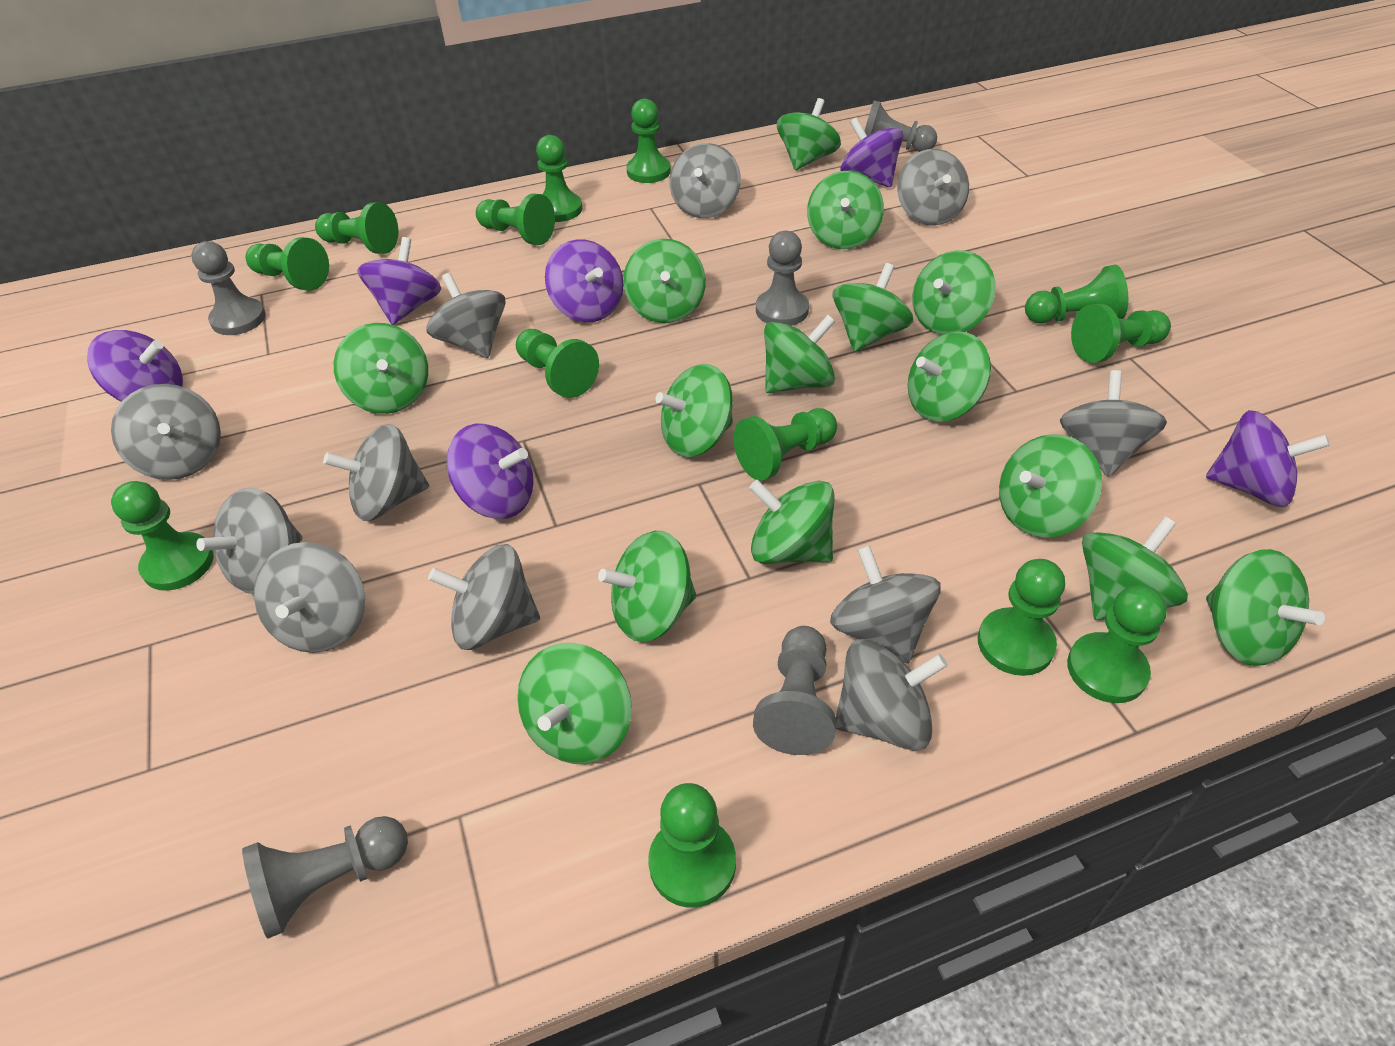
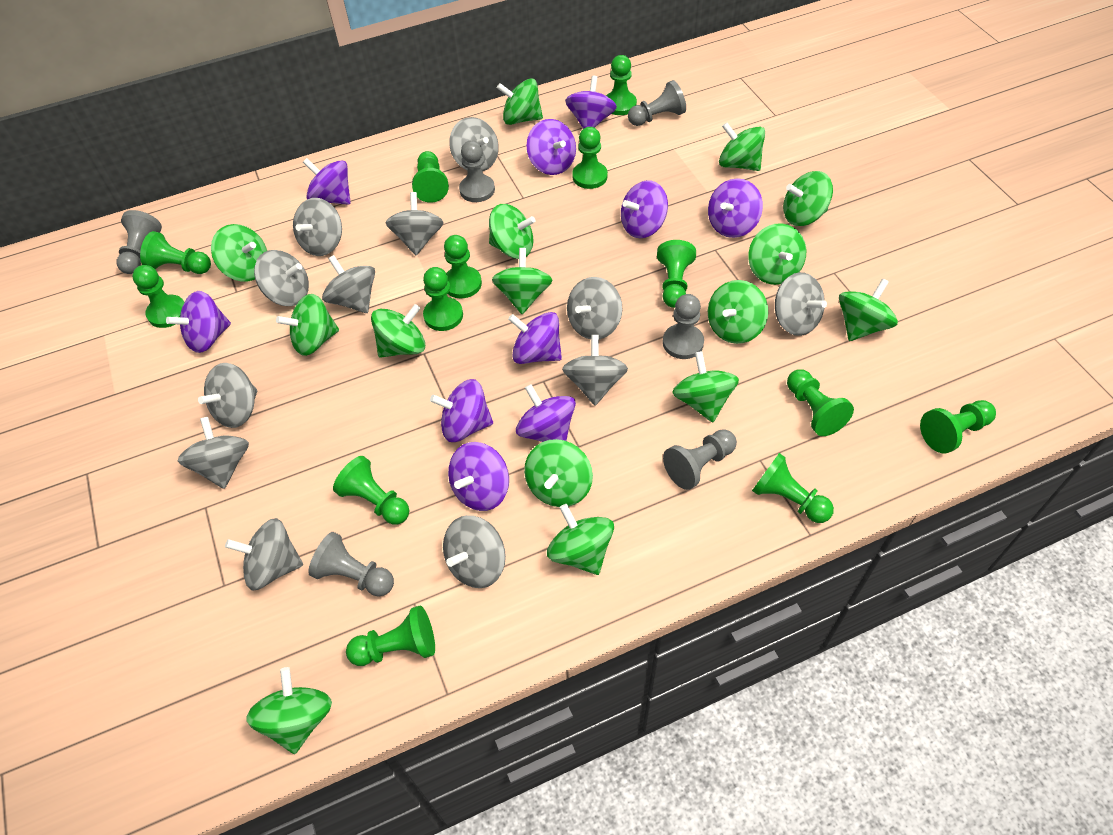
grey pawn: 5 -> 6
grey spinning top: 11 -> 12
purple spinning top: 6 -> 10

